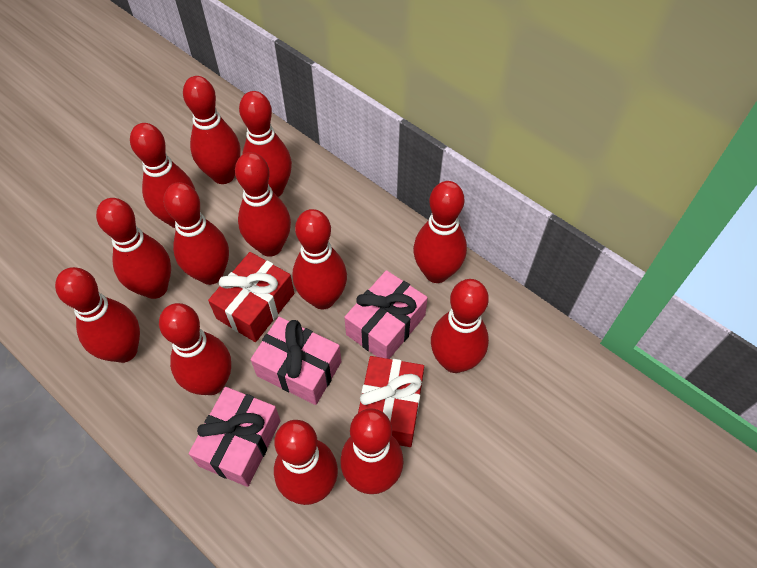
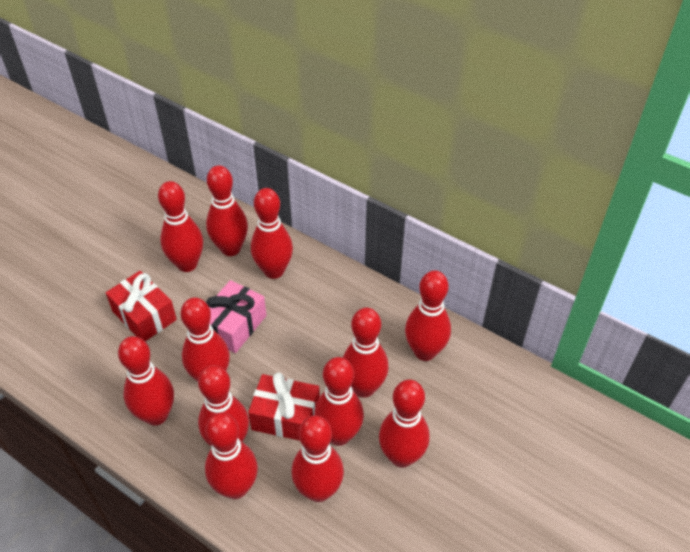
pink gift: 3 -> 1
red bowling pin: 13 -> 12

